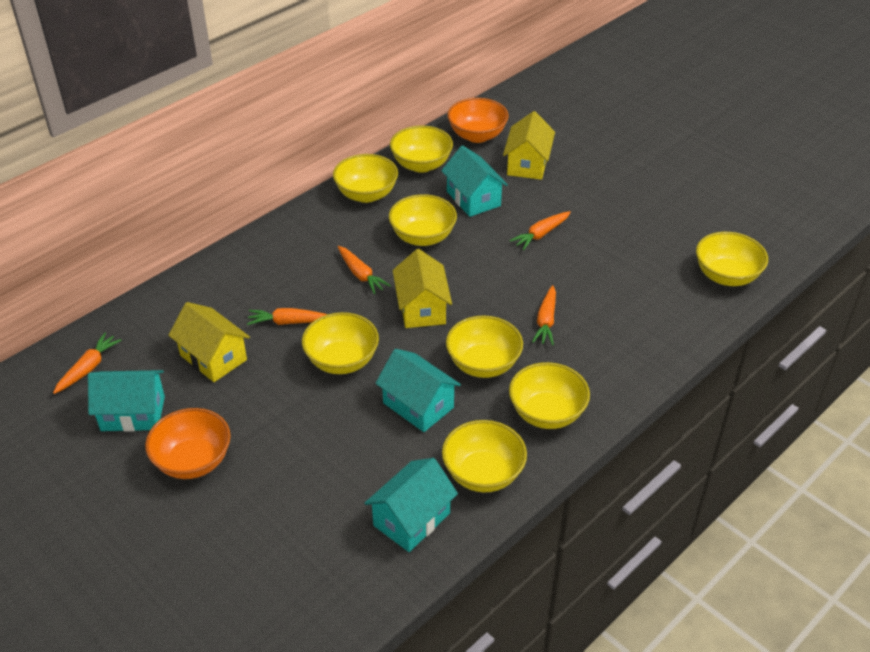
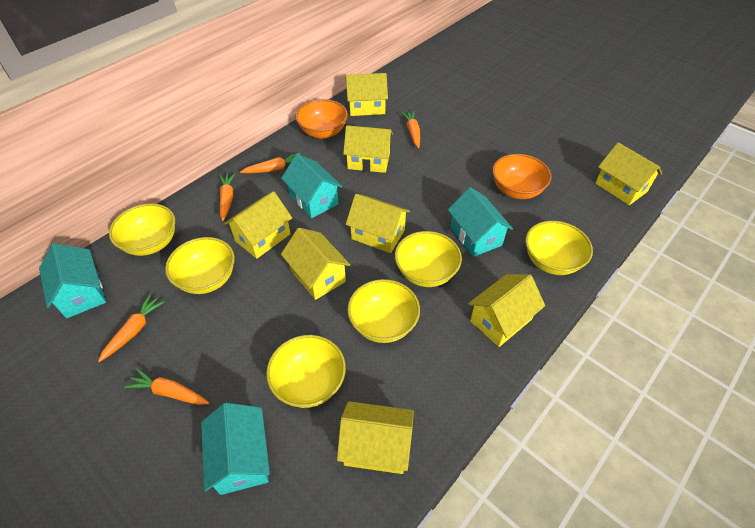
yellow bowl: 8 -> 6
yellow house: 3 -> 8

